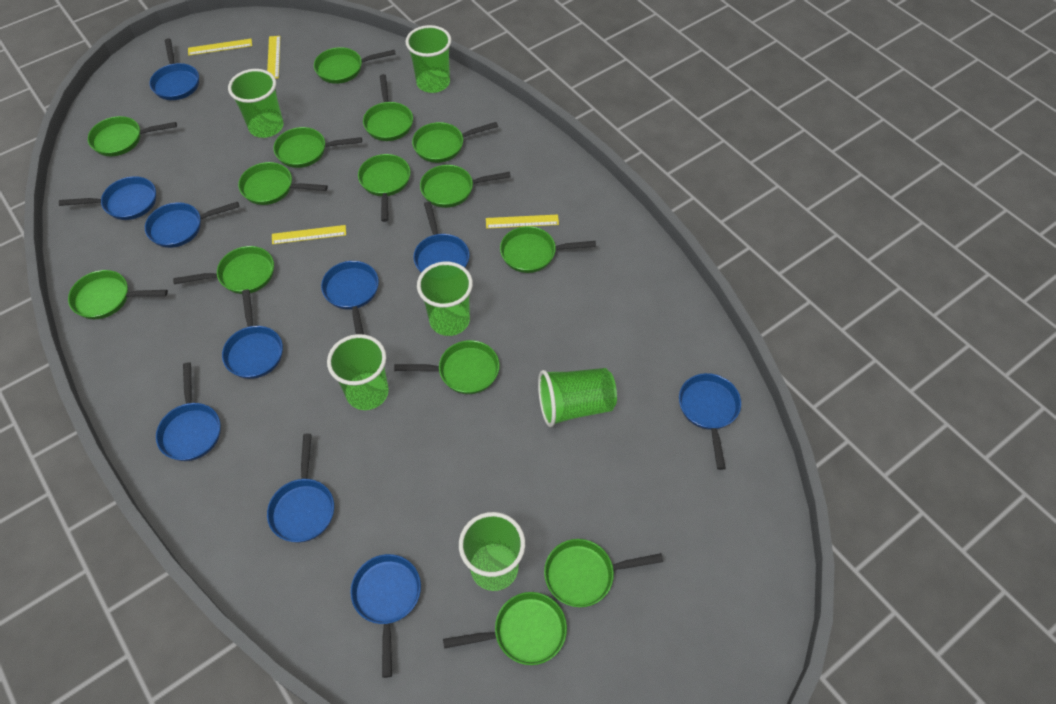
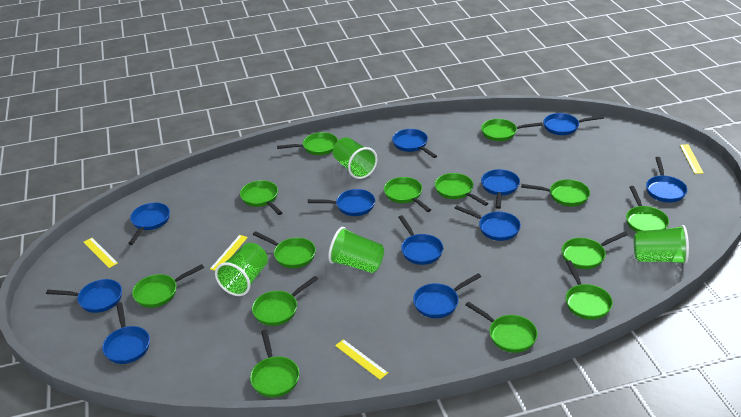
blue pan: 10 -> 11
green cup: 6 -> 4

